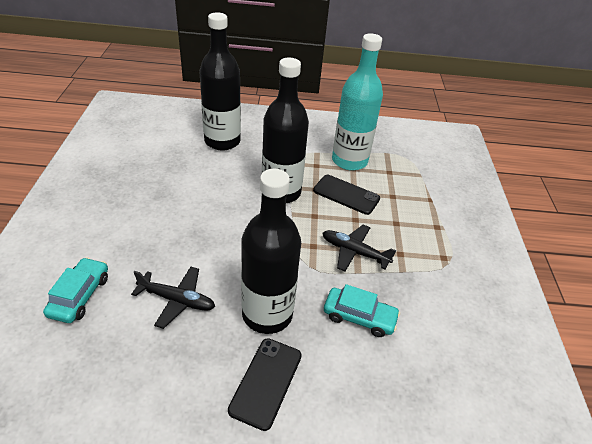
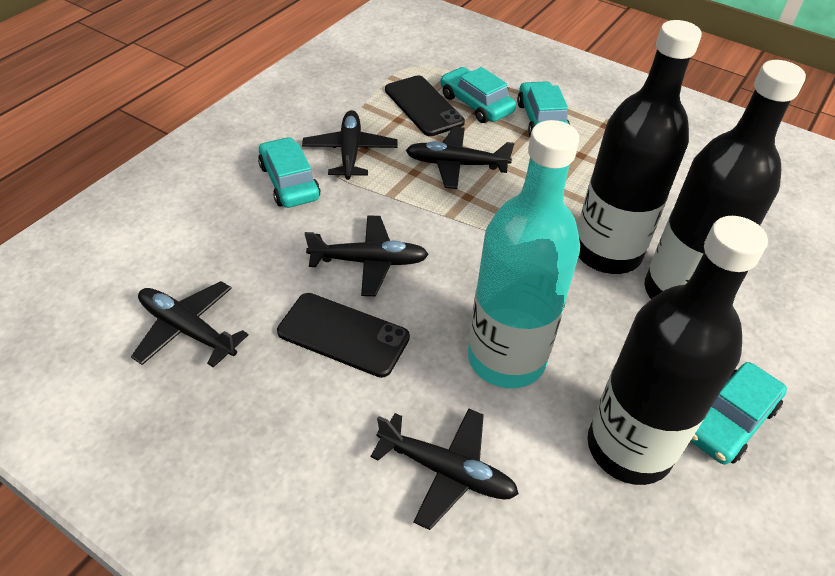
black plane: 2 -> 5
turquoise car: 2 -> 4

